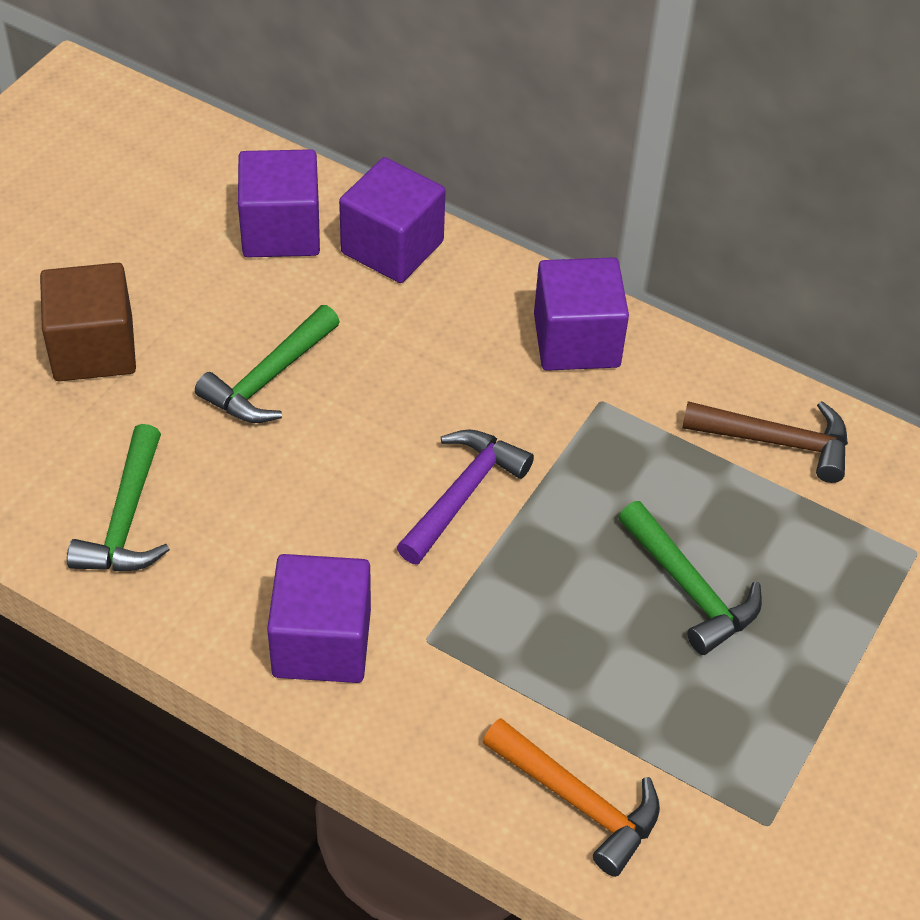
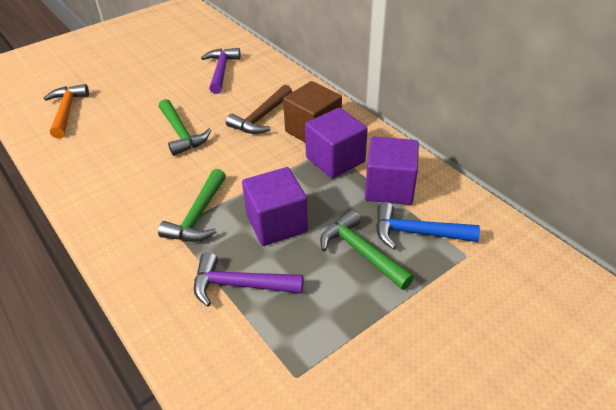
blue hammer: 0 -> 1
purple cube: 4 -> 3
purple hammer: 1 -> 2

